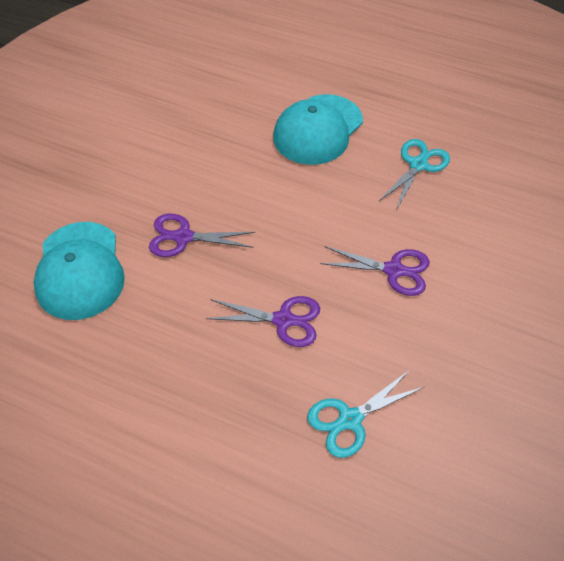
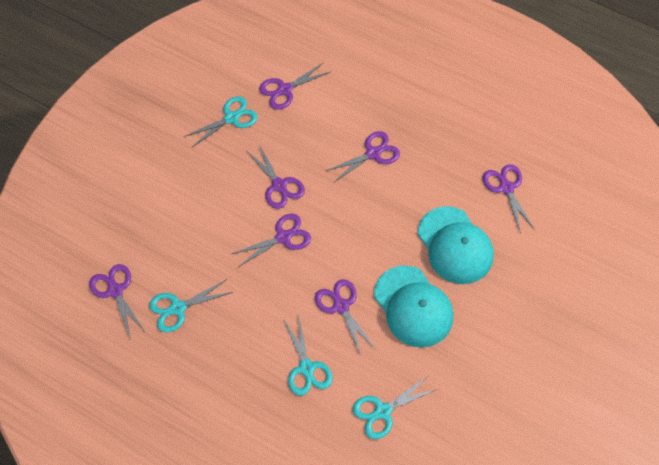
purple scissors: 3 -> 7
turquoise scissors: 2 -> 4

